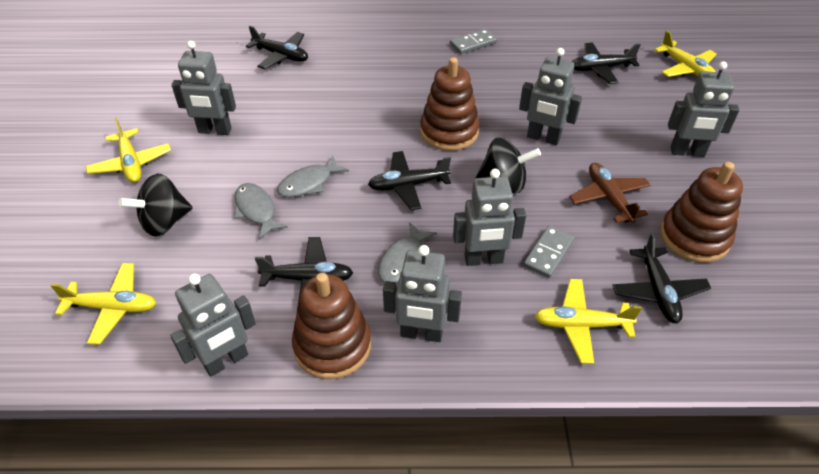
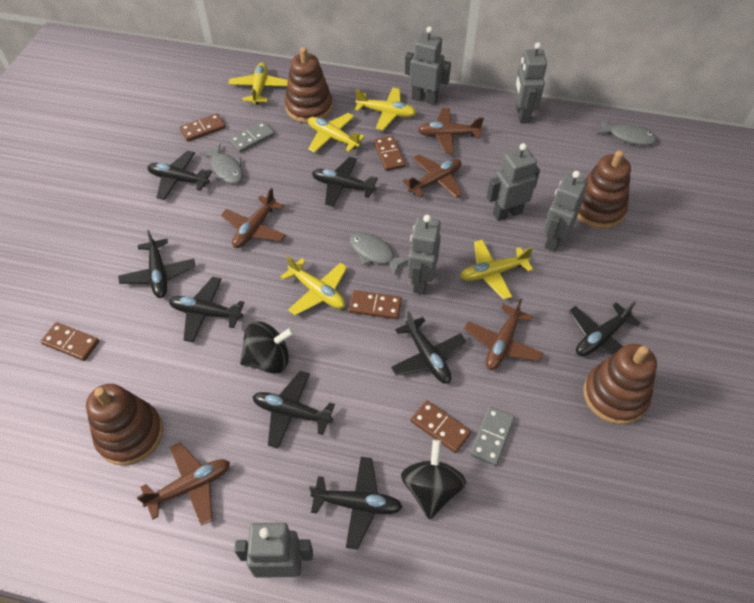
black plane: 5 -> 8
brown domino: 0 -> 5
brown plane: 1 -> 5
brown stacking toy: 3 -> 4
yellow plane: 4 -> 5

